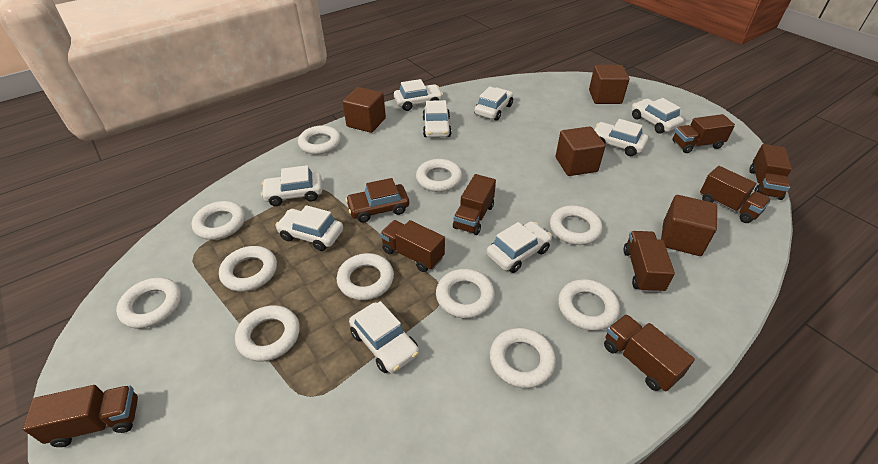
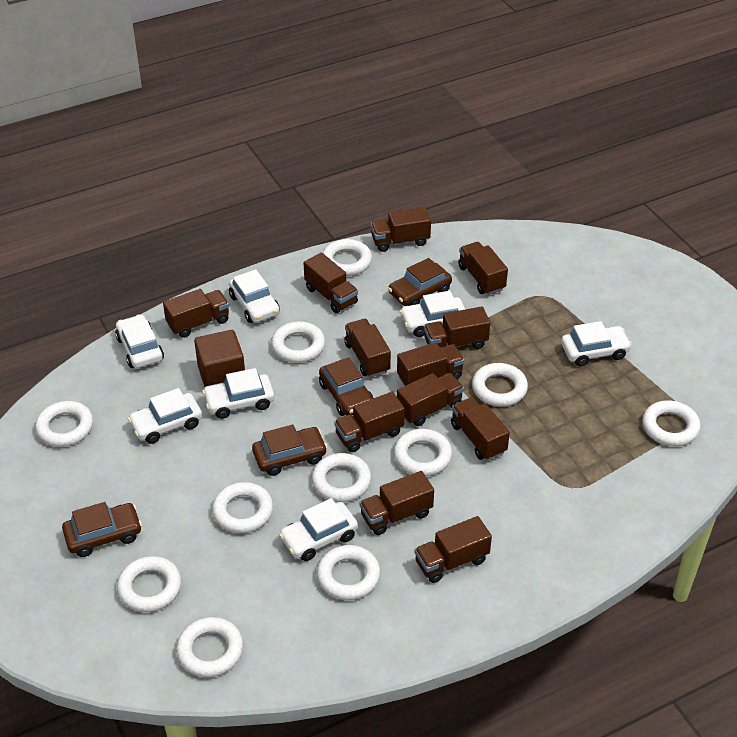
brown car: 1 -> 4
brown cube: 4 -> 1
brown truck: 8 -> 12
white car: 9 -> 7

